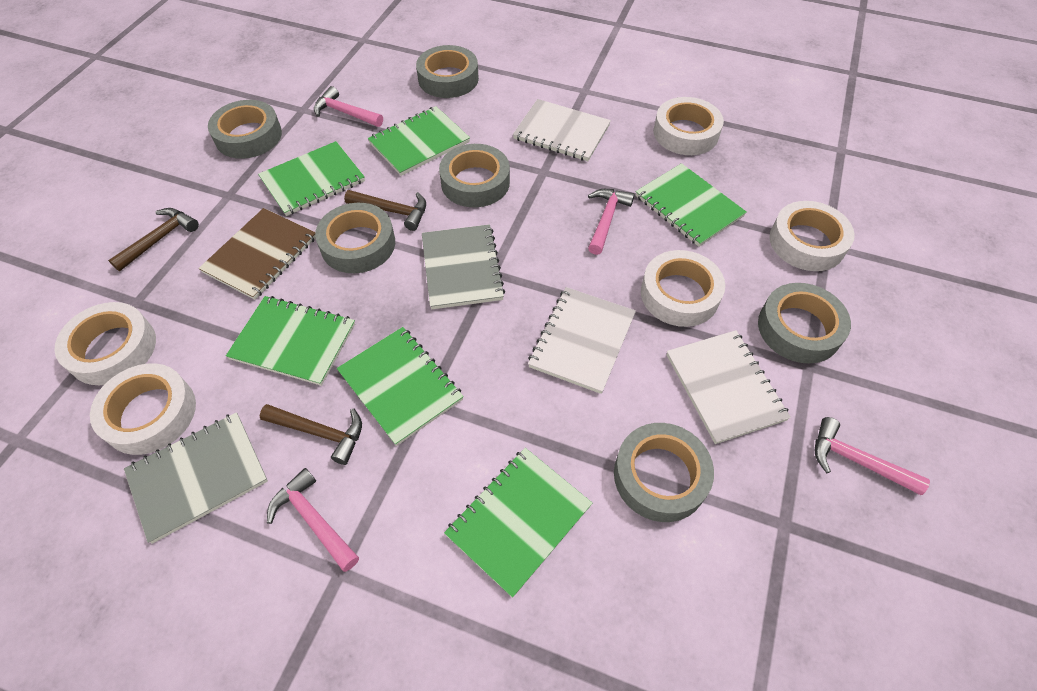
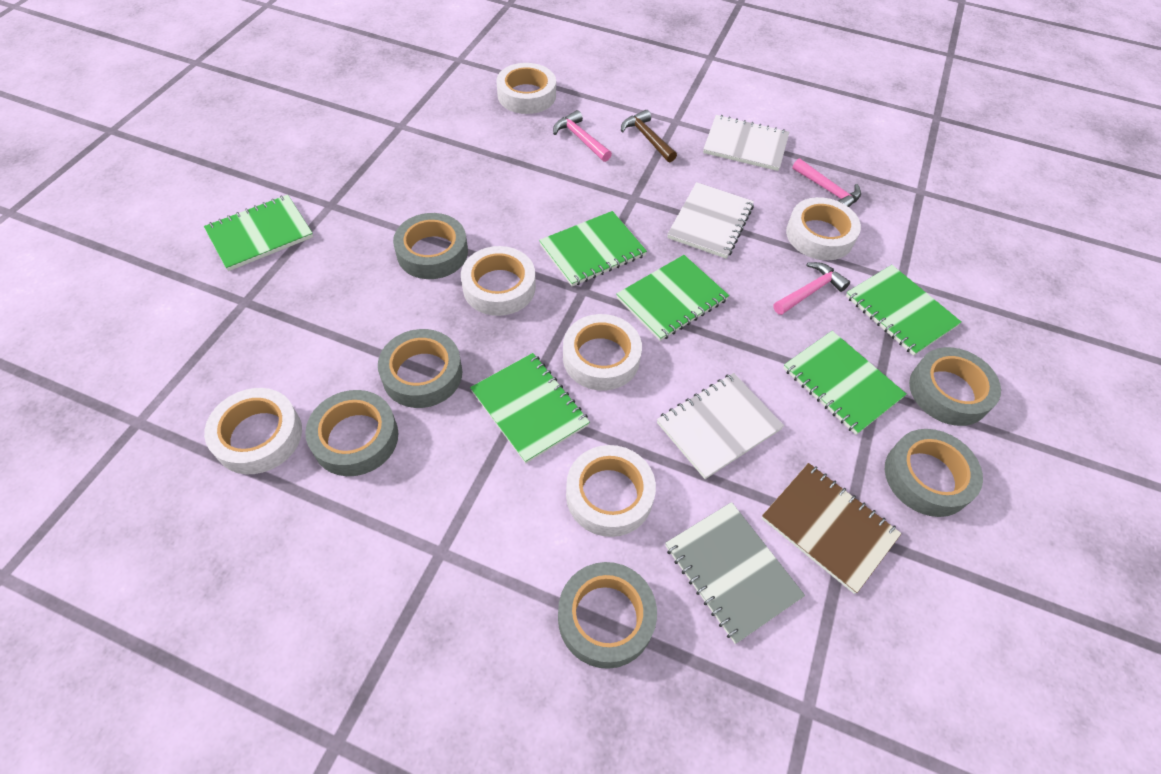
brown hammer: 3 -> 1
grey notebook: 2 -> 1
pink hammer: 4 -> 3
white tape: 5 -> 6

